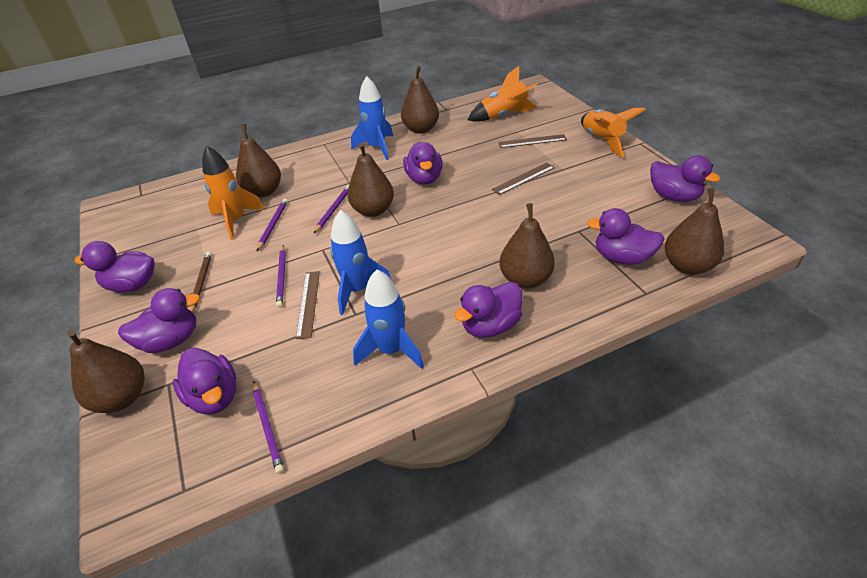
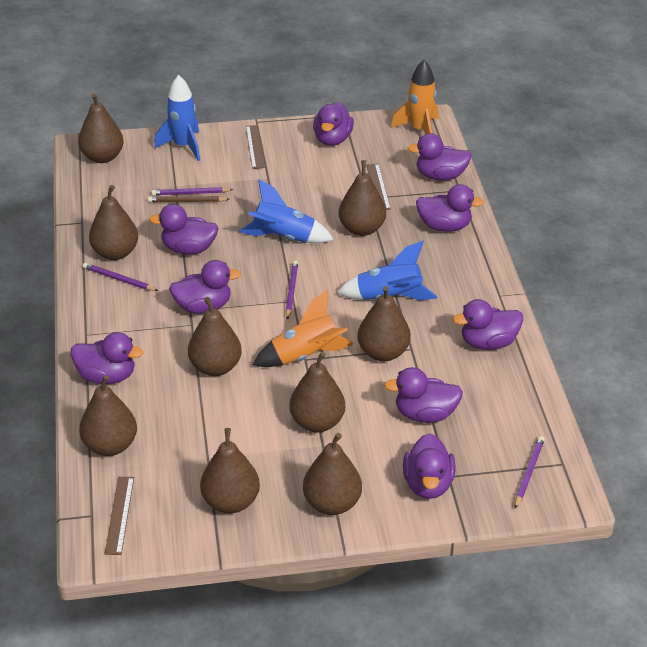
brown pear: 6 -> 9
orange rocket: 3 -> 2
purple duck: 7 -> 9

